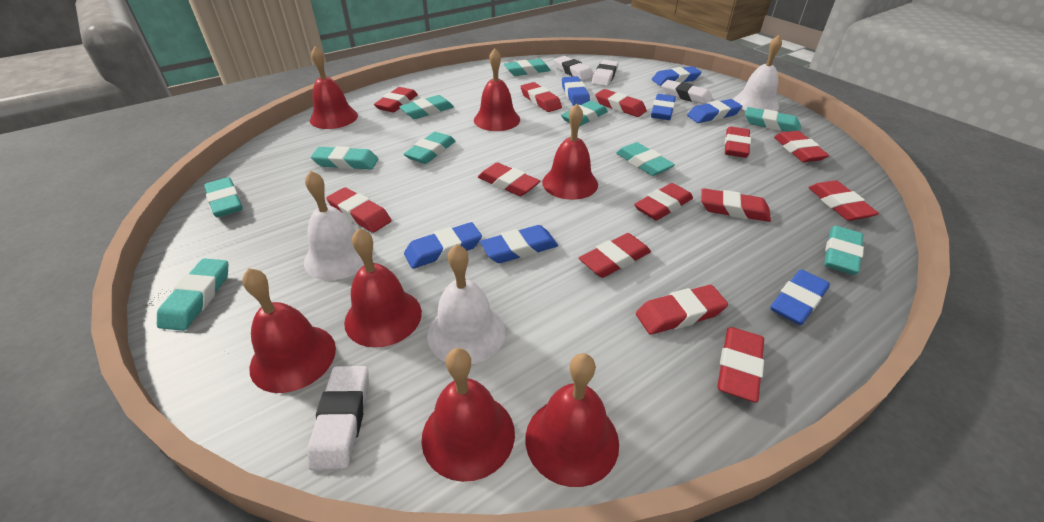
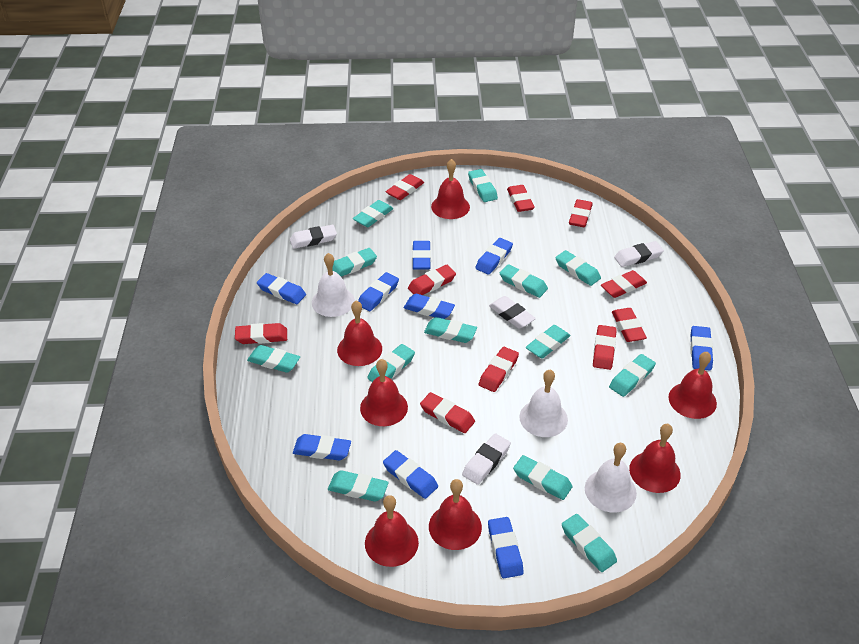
blue eraser: 7 -> 9
red eraser: 13 -> 10
turquoise eraser: 10 -> 13

